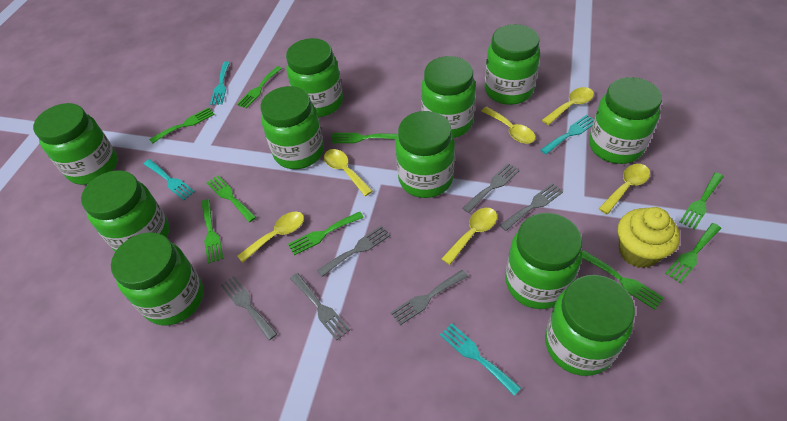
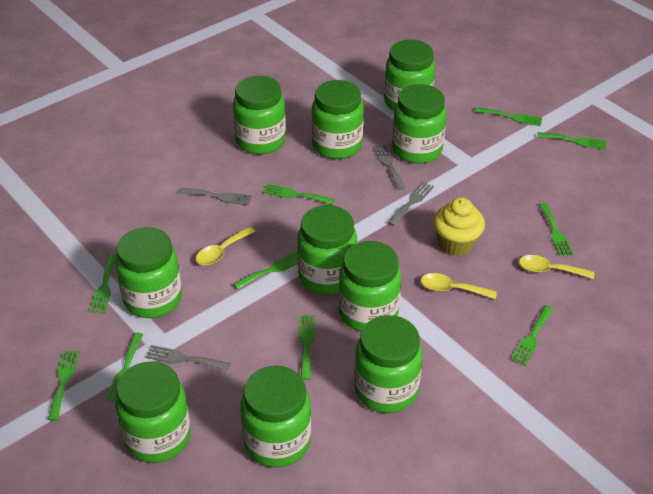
green fork: 9 -> 10
green jar: 11 -> 10
grey fork: 6 -> 4
turquoise fork: 4 -> 0
yellow spoon: 6 -> 3

